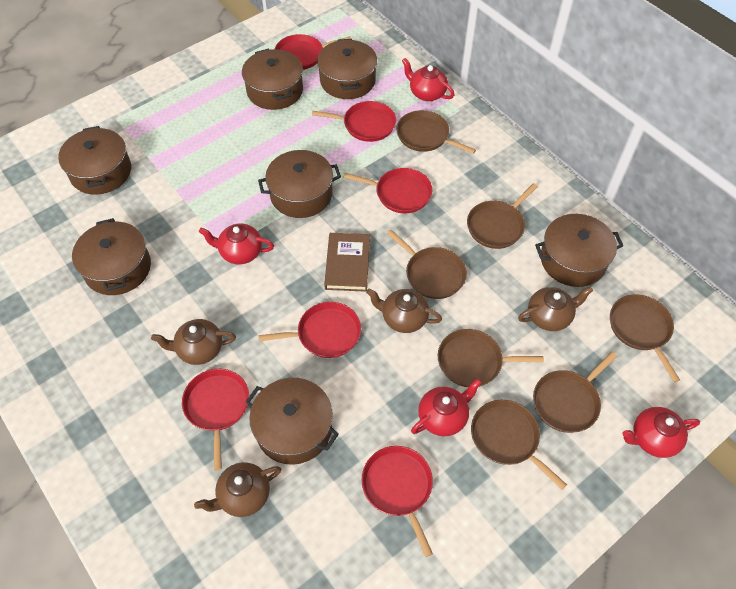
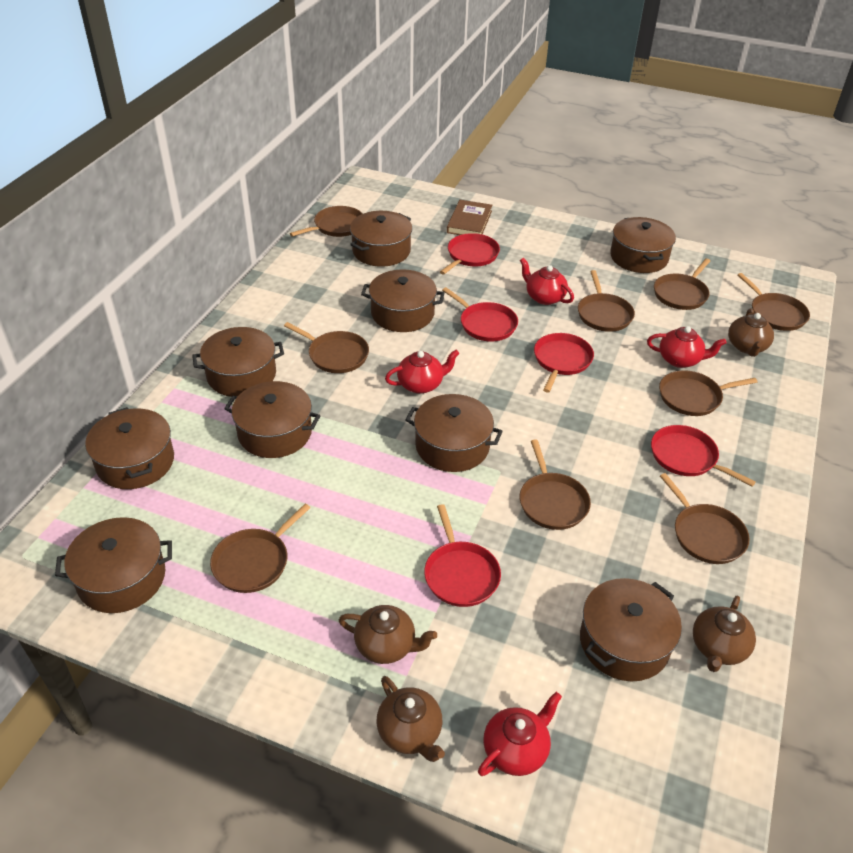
brown pan: 7 -> 9
brown pot: 7 -> 9
red pan: 6 -> 5

